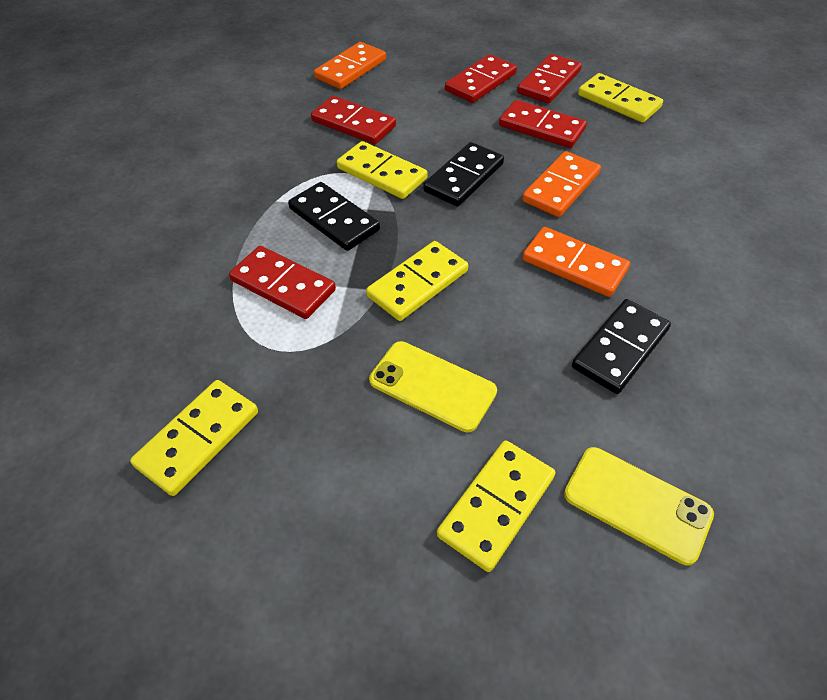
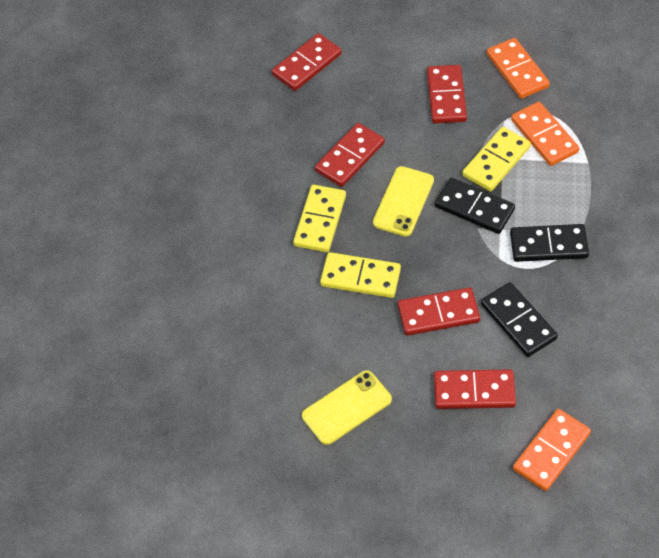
yellow domino: 5 -> 3

